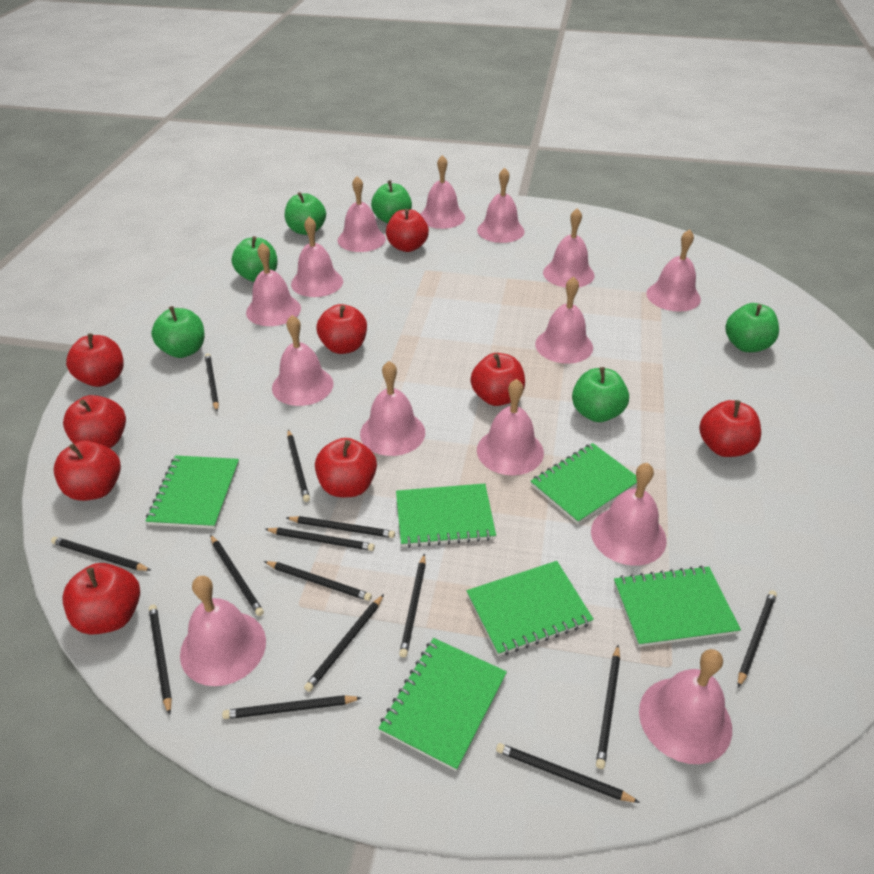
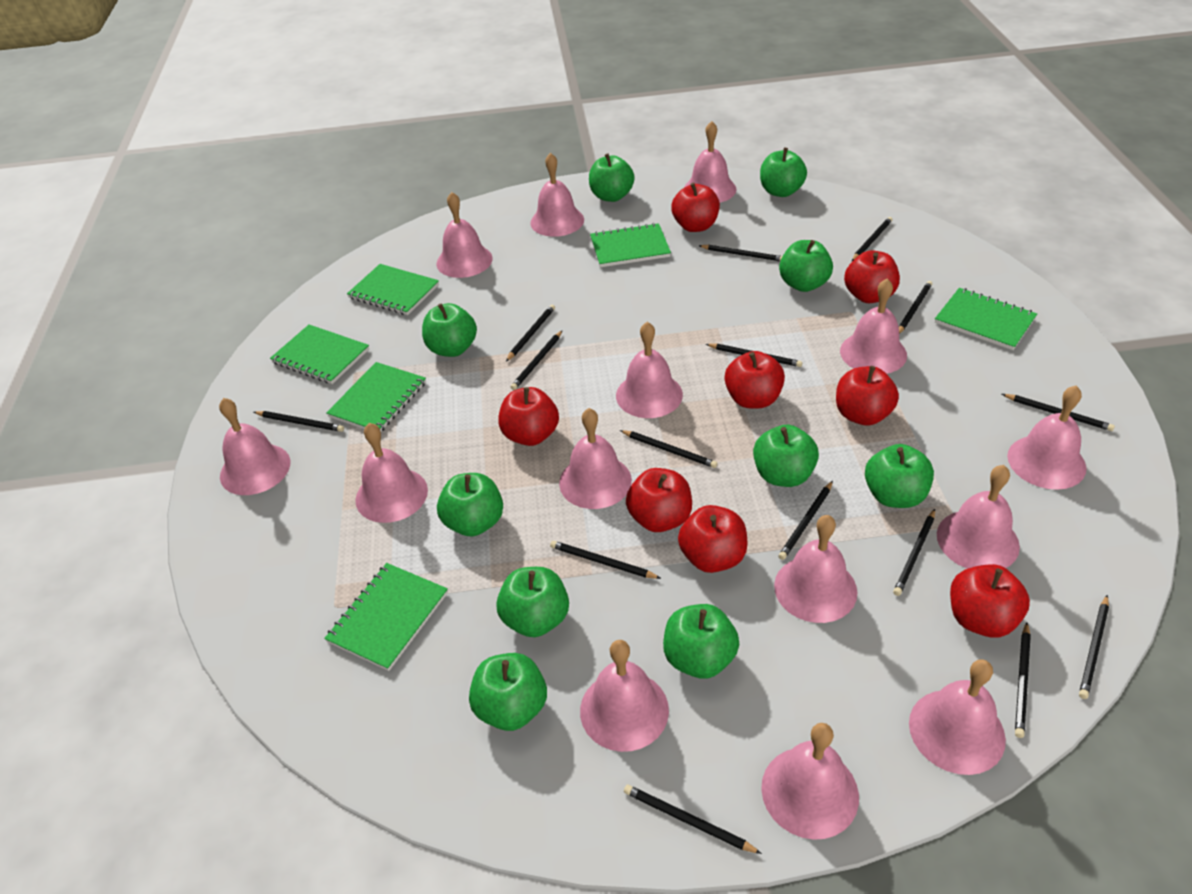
black pencil: 14 -> 15
green apple: 6 -> 10
red apple: 9 -> 8

